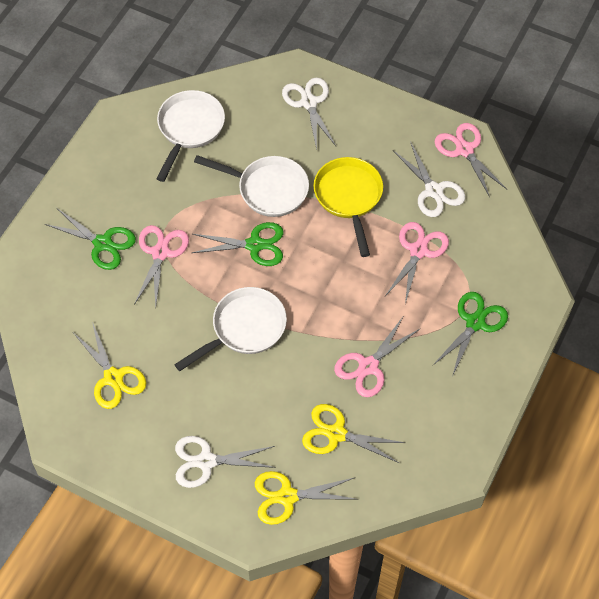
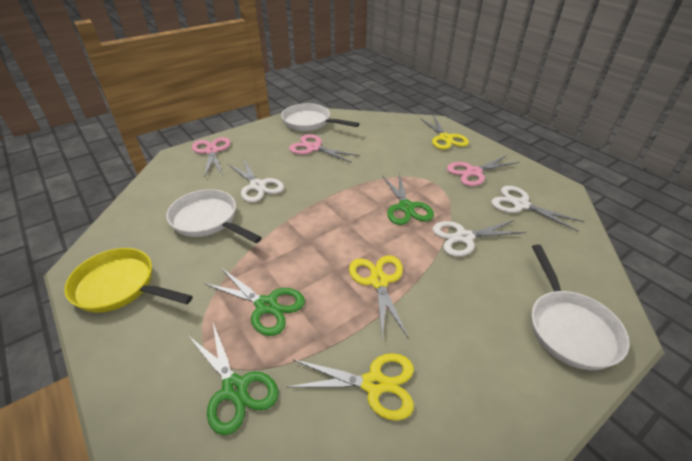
pink scissors: 4 -> 3

